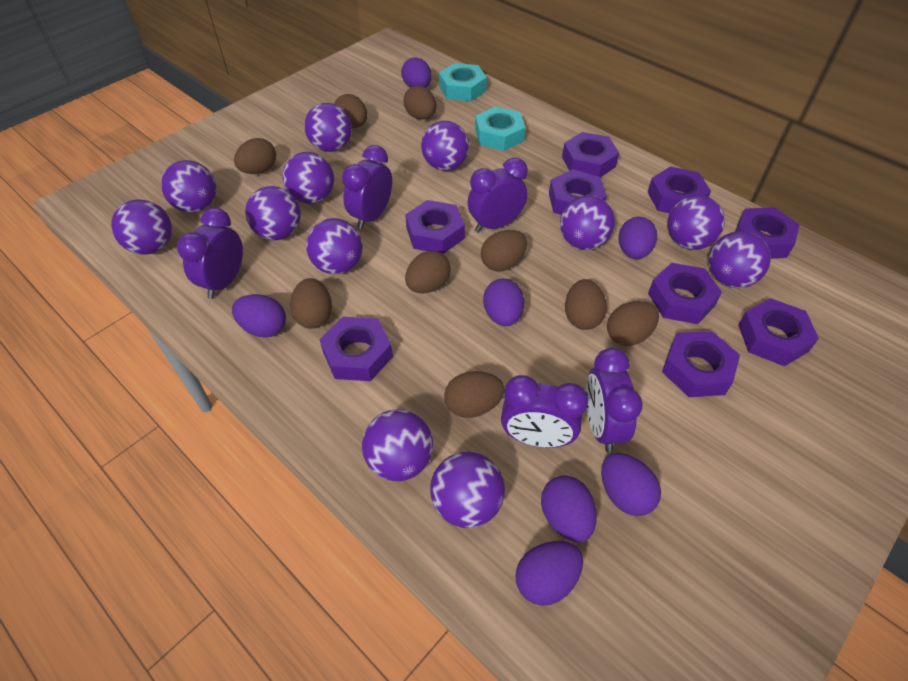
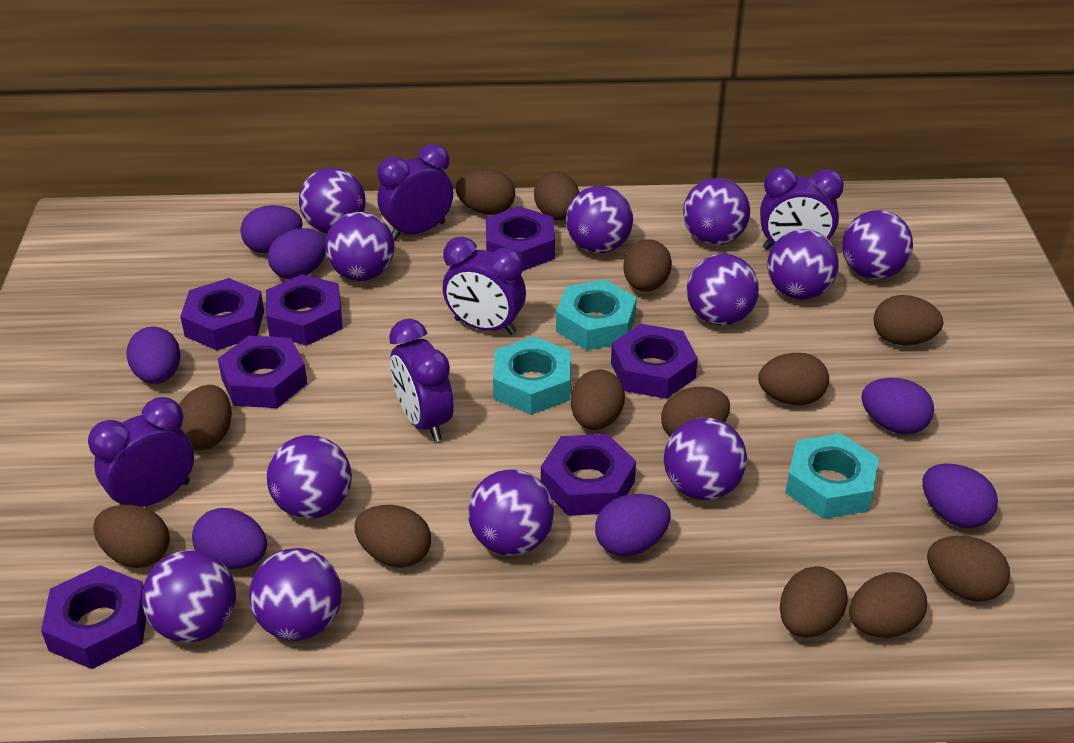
brown egg: 9 -> 13
purple nut: 9 -> 7
turquoise nut: 2 -> 3

